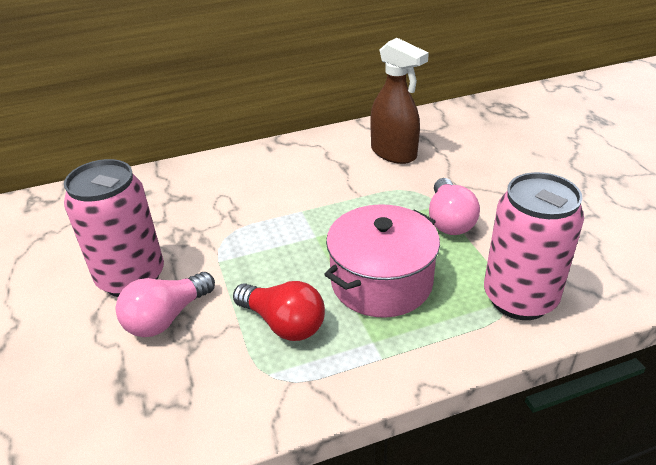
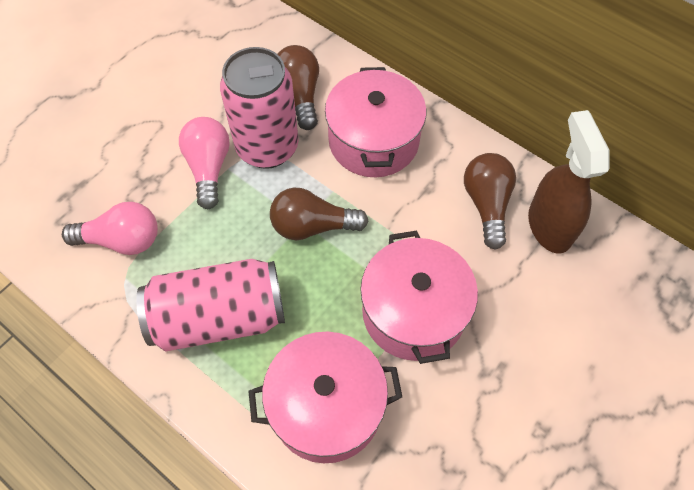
brown light bulb: 0 -> 3
pink pot: 1 -> 3
red light bulb: 1 -> 0

